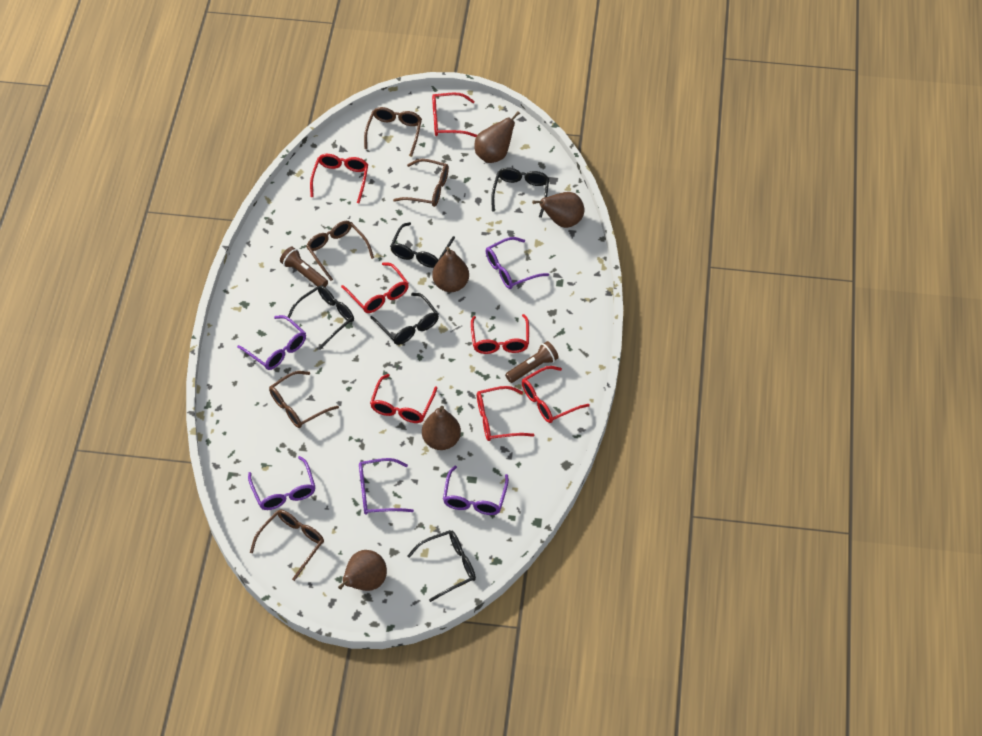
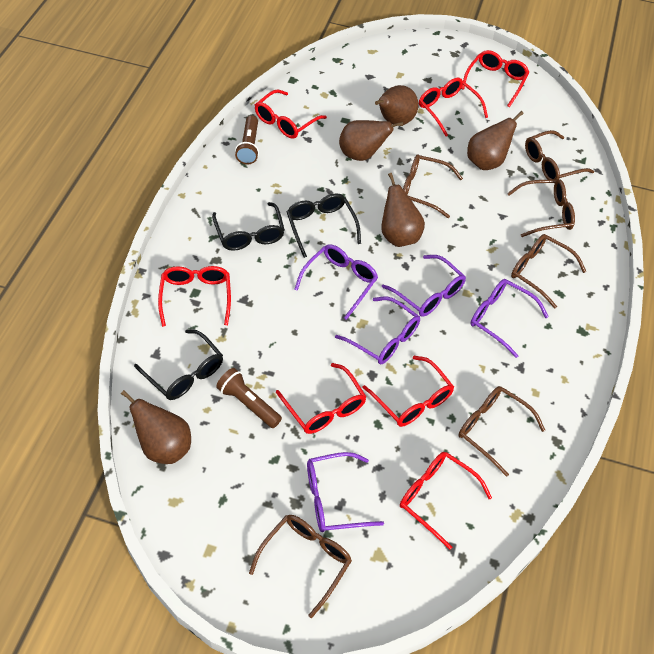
black glasses: 5 -> 3
brown glasses: 5 -> 6

